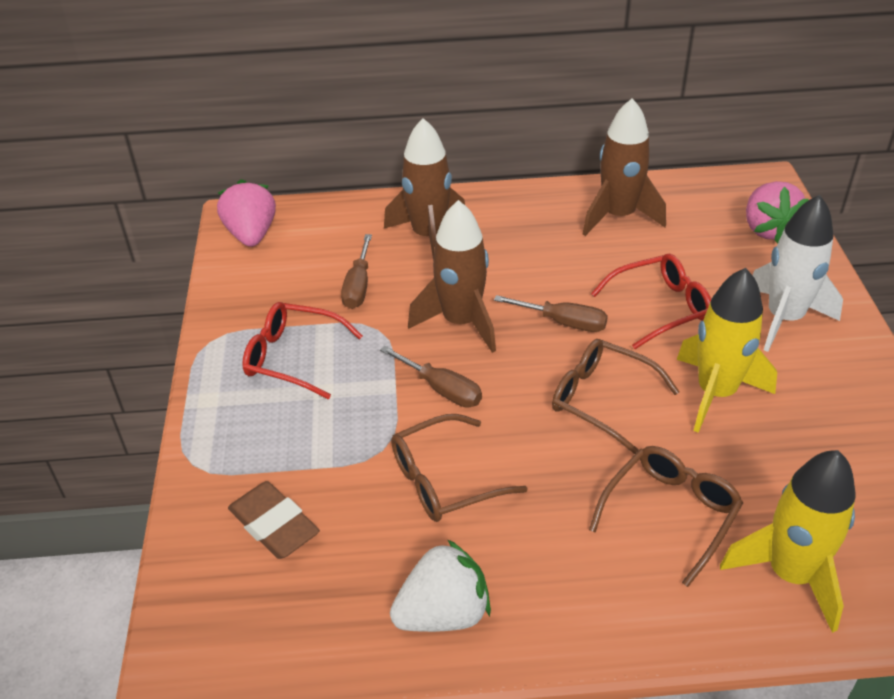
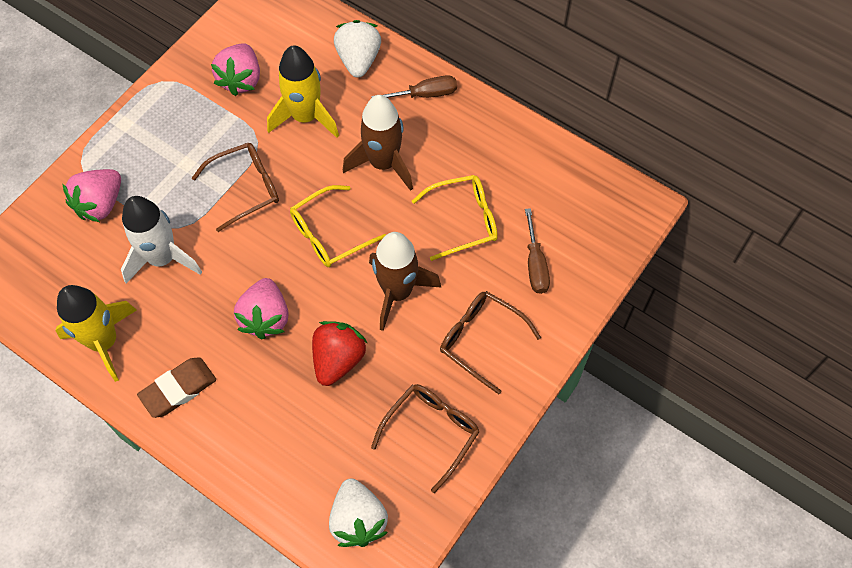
brown rocket: 3 -> 2
brown screwdriver: 3 -> 2
pink strawberry: 2 -> 3
red glasses: 2 -> 0
red strawberry: 0 -> 1
white strawberry: 1 -> 2
yellow glasses: 0 -> 2

